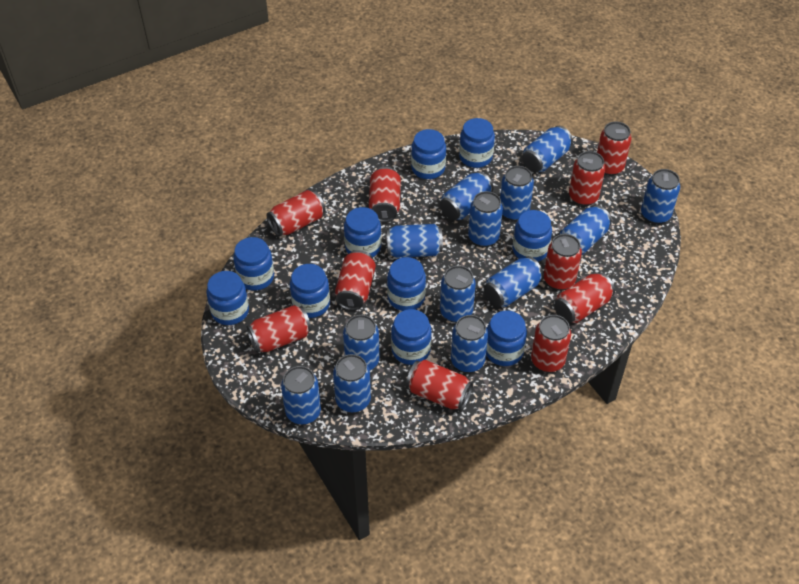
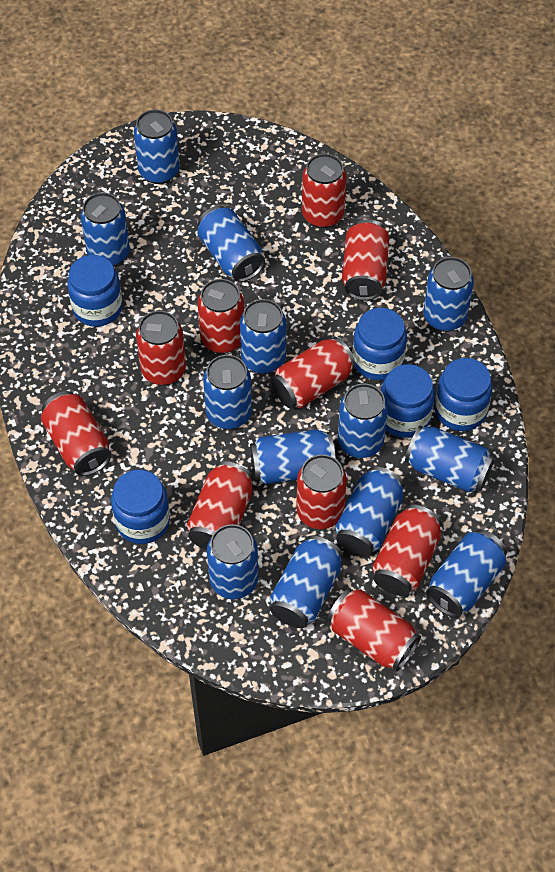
blue jar: 10 -> 5

